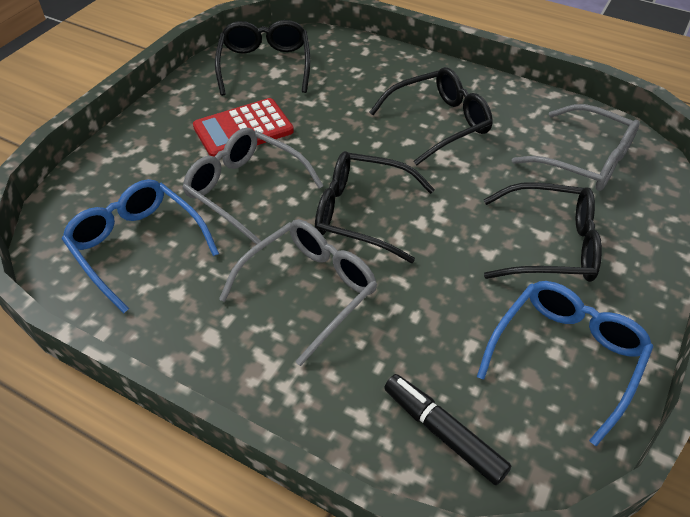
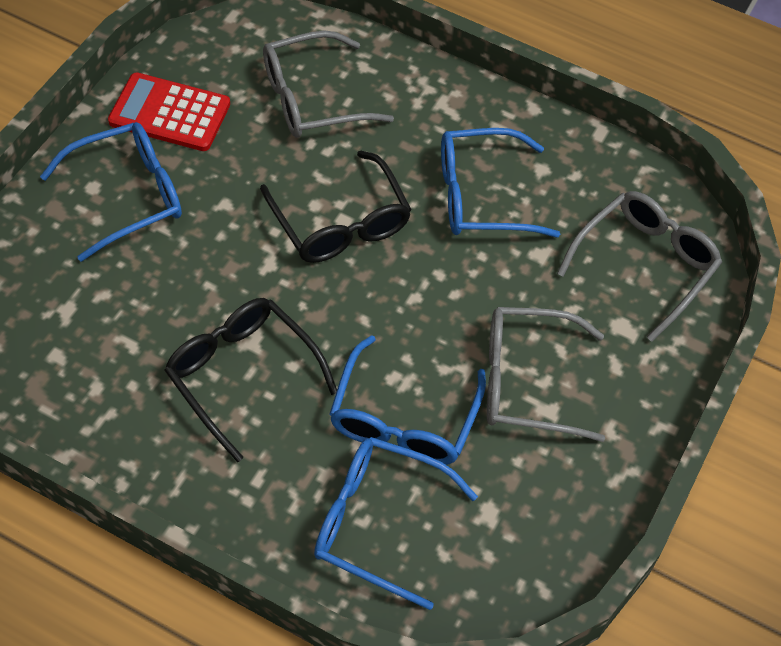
black glasses: 4 -> 2
black marker: 1 -> 0
blue glasses: 2 -> 4

